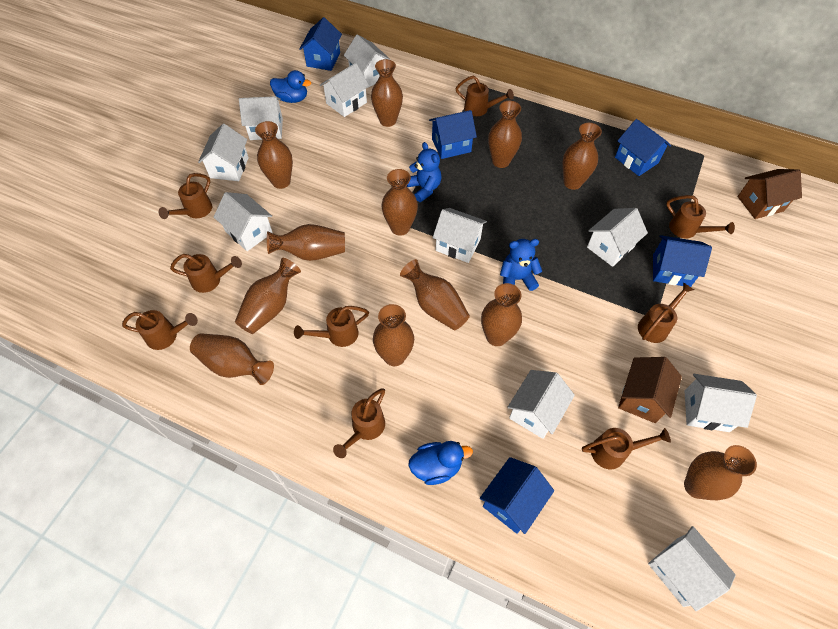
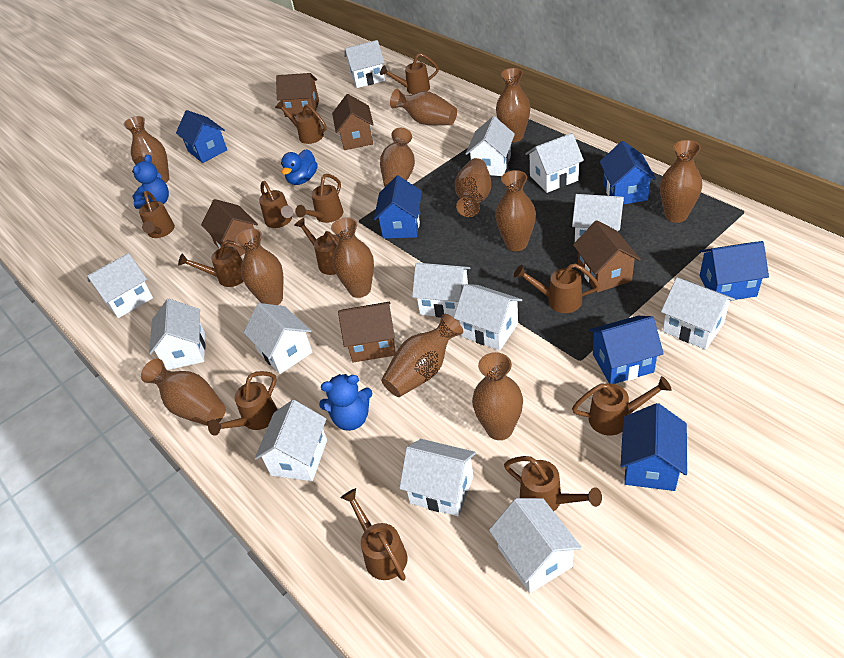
blue duck: 2 -> 1
blue house: 5 -> 6
brown house: 2 -> 5
brown watering can: 9 -> 12
white house: 10 -> 13

